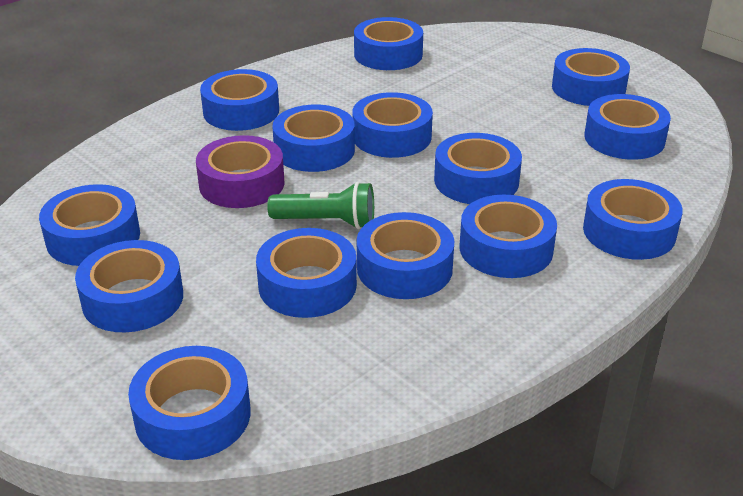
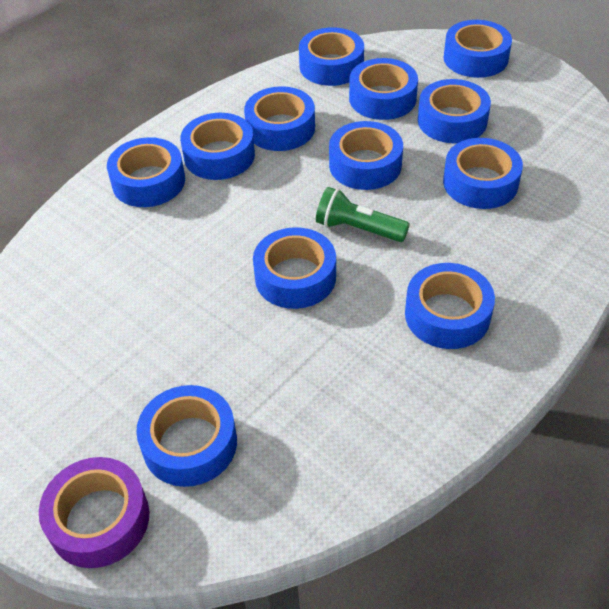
blue tape: 14 -> 12

